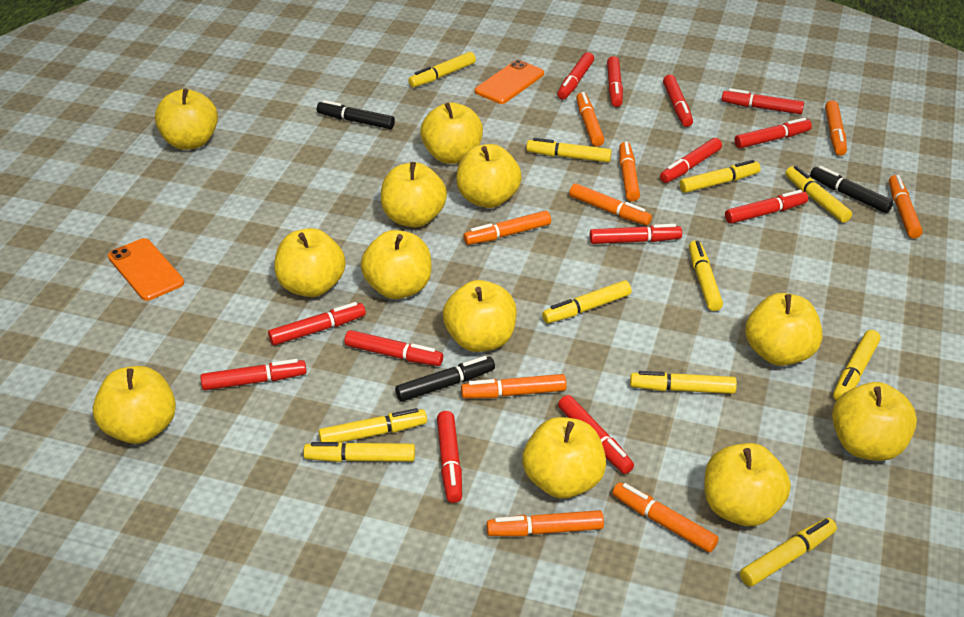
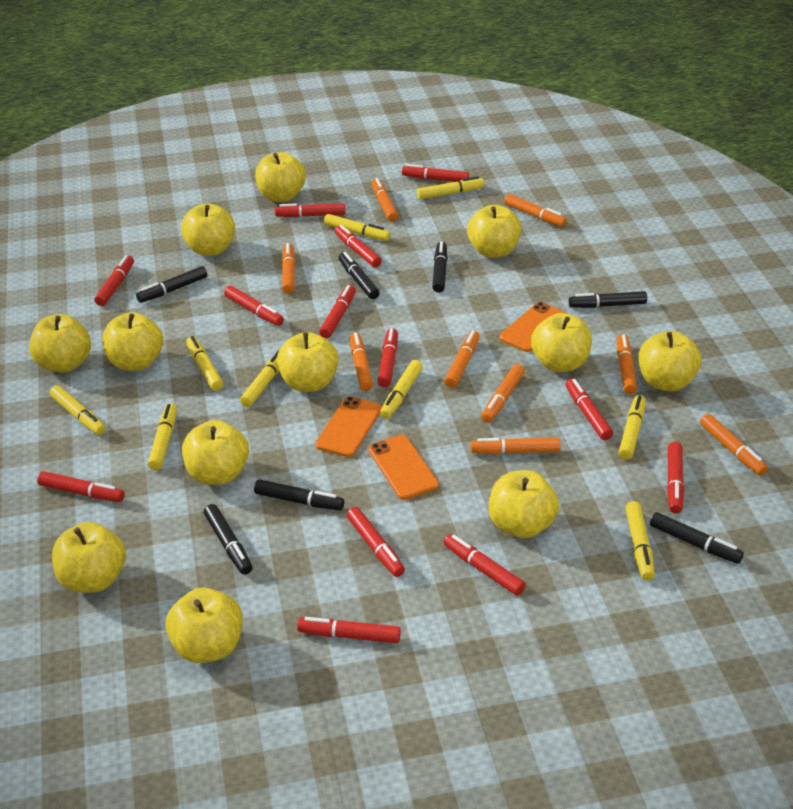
black marker: 3 -> 7
orange phone: 2 -> 3
yellow marker: 11 -> 9

